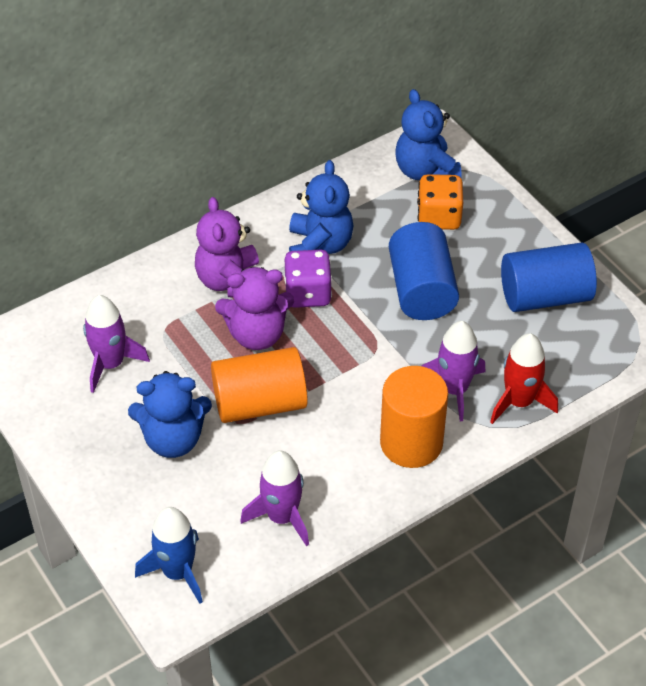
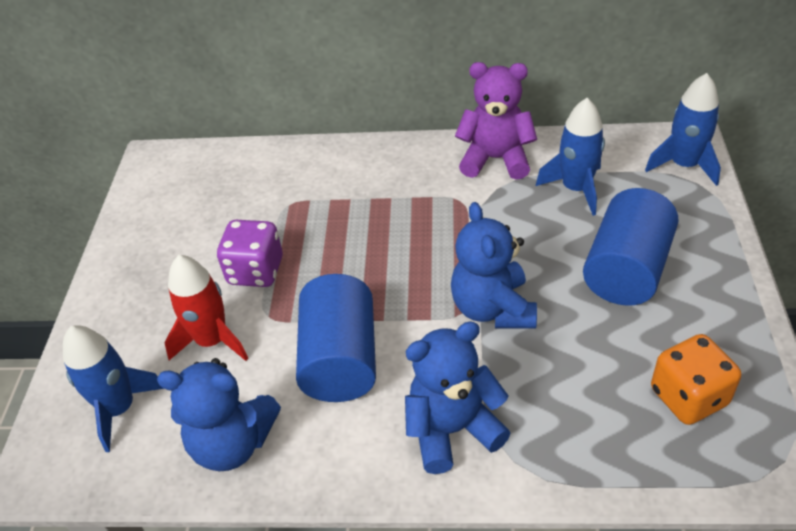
blue rocket: 1 -> 3
orange cylinder: 2 -> 0
purple rocket: 3 -> 0
purple teddy bear: 2 -> 1

